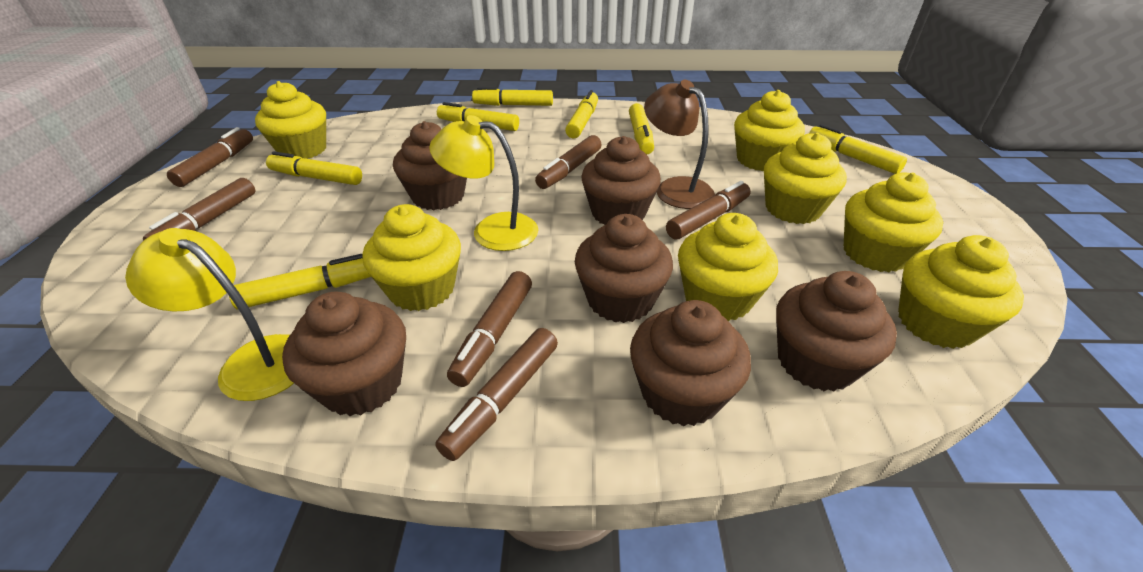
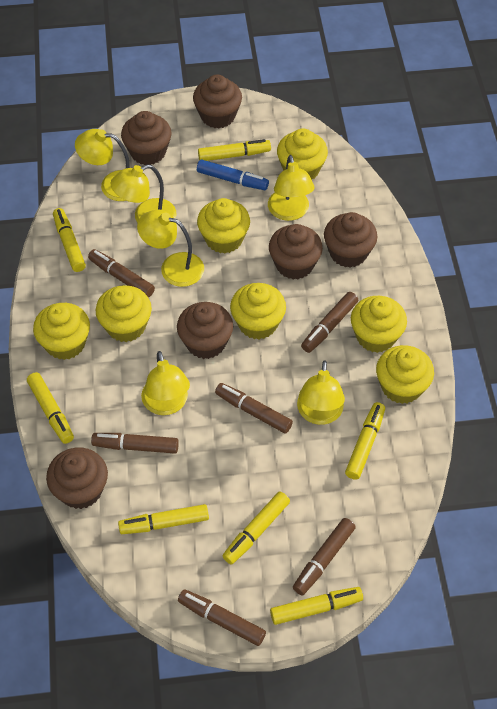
blue marker: 0 -> 1
brown lamp: 1 -> 0
yellow lamp: 2 -> 6

